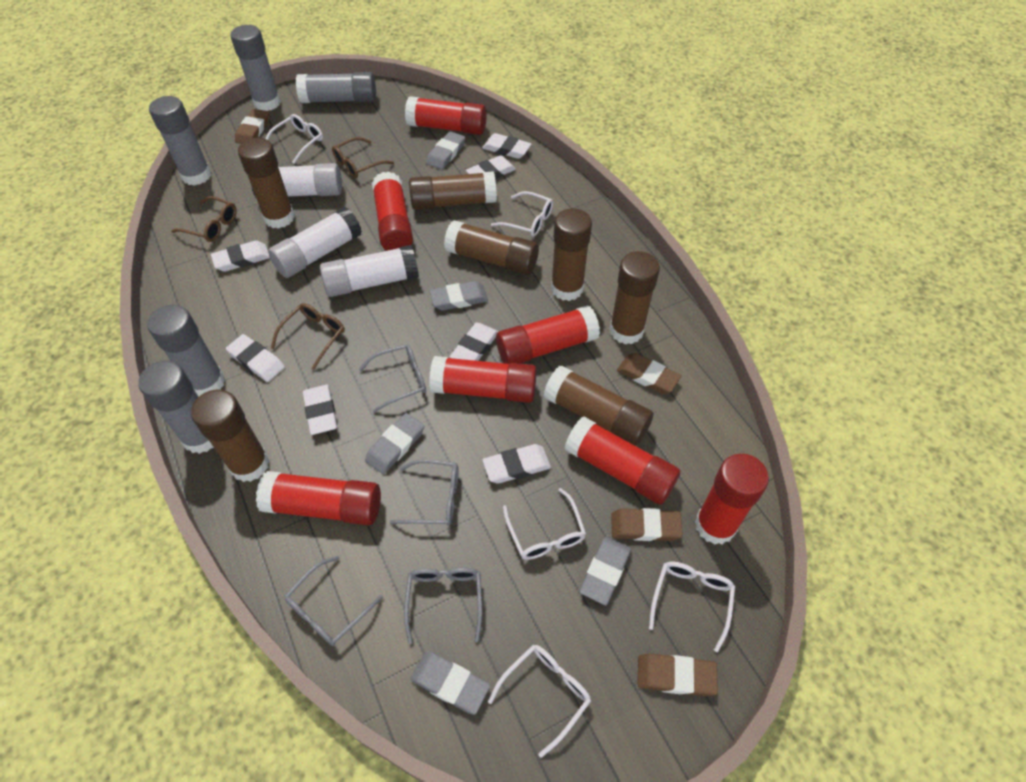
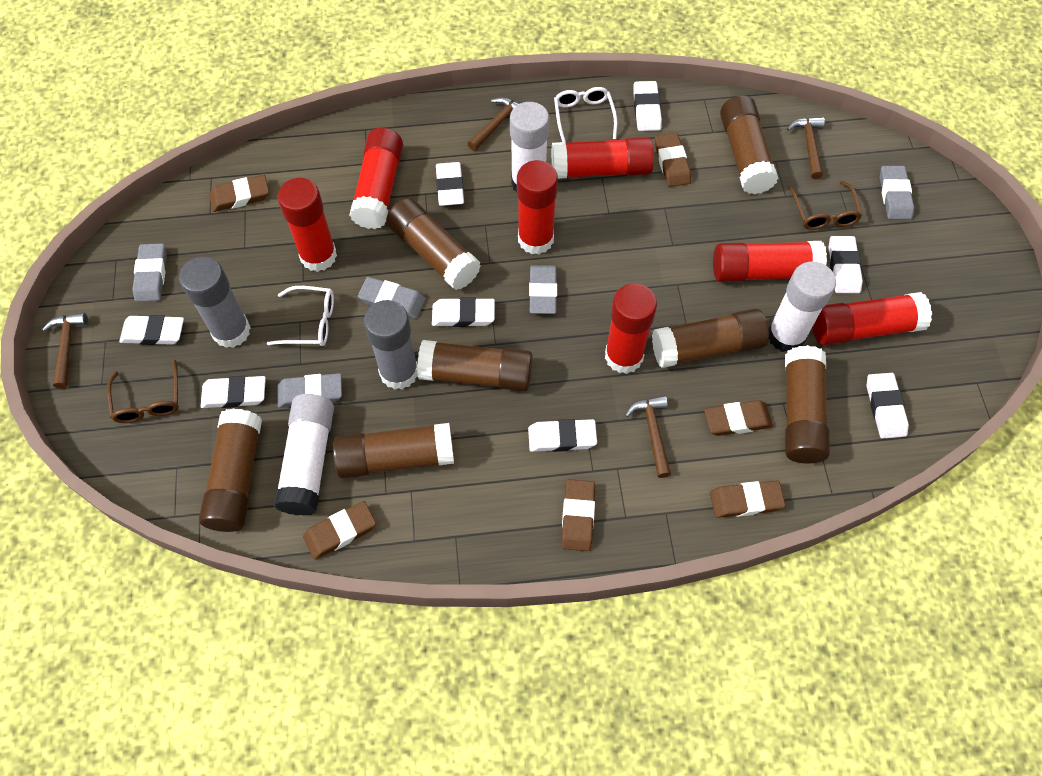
brown eraser: 4 -> 6
brown glasses: 3 -> 2
brown hammer: 0 -> 4
grey glasses: 4 -> 0
grey glue stick: 5 -> 2
white eraser: 7 -> 8
white glasses: 5 -> 2

